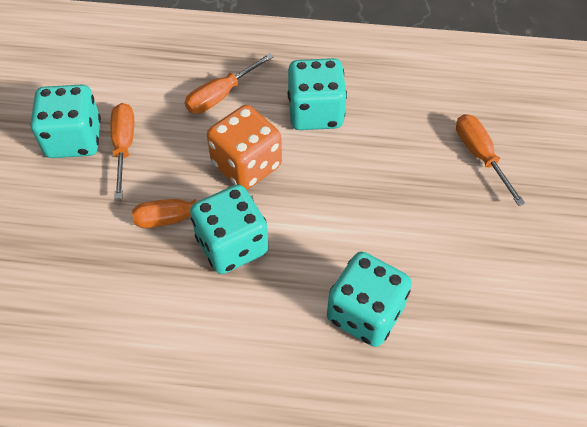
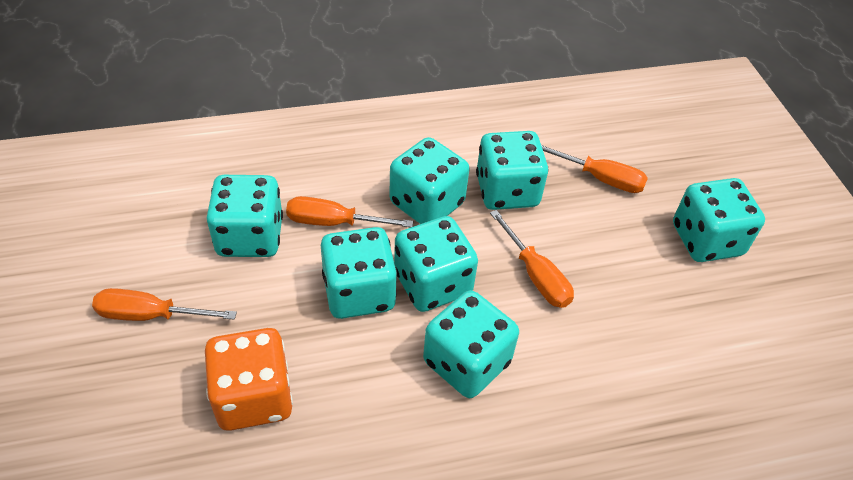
turquoise dice: 4 -> 7

